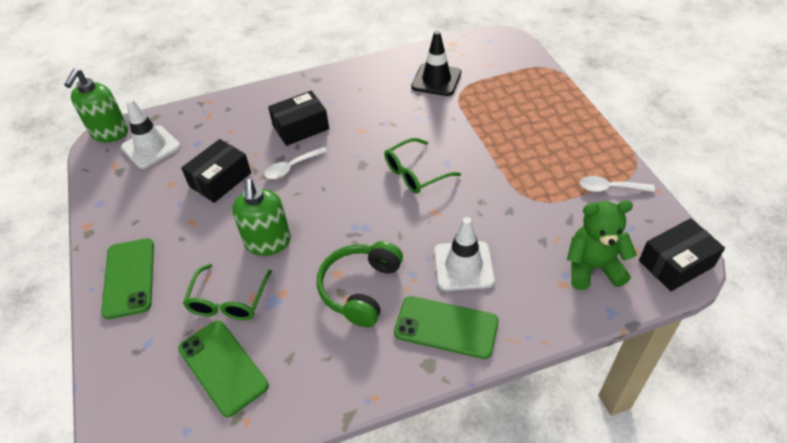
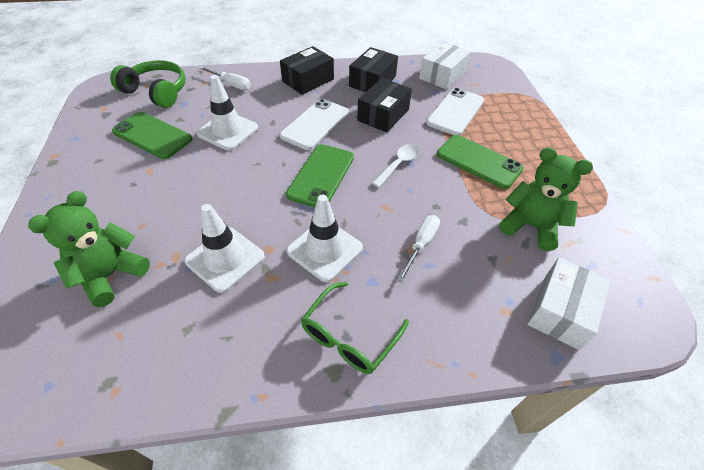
black traffic cone: 1 -> 0
green glasses: 2 -> 1
green soap dispenser: 2 -> 0
green teddy bear: 1 -> 2
white box: 0 -> 2
white phone: 0 -> 2
white screwdriver: 0 -> 2
white spoon: 2 -> 1
white traffic cone: 2 -> 3

